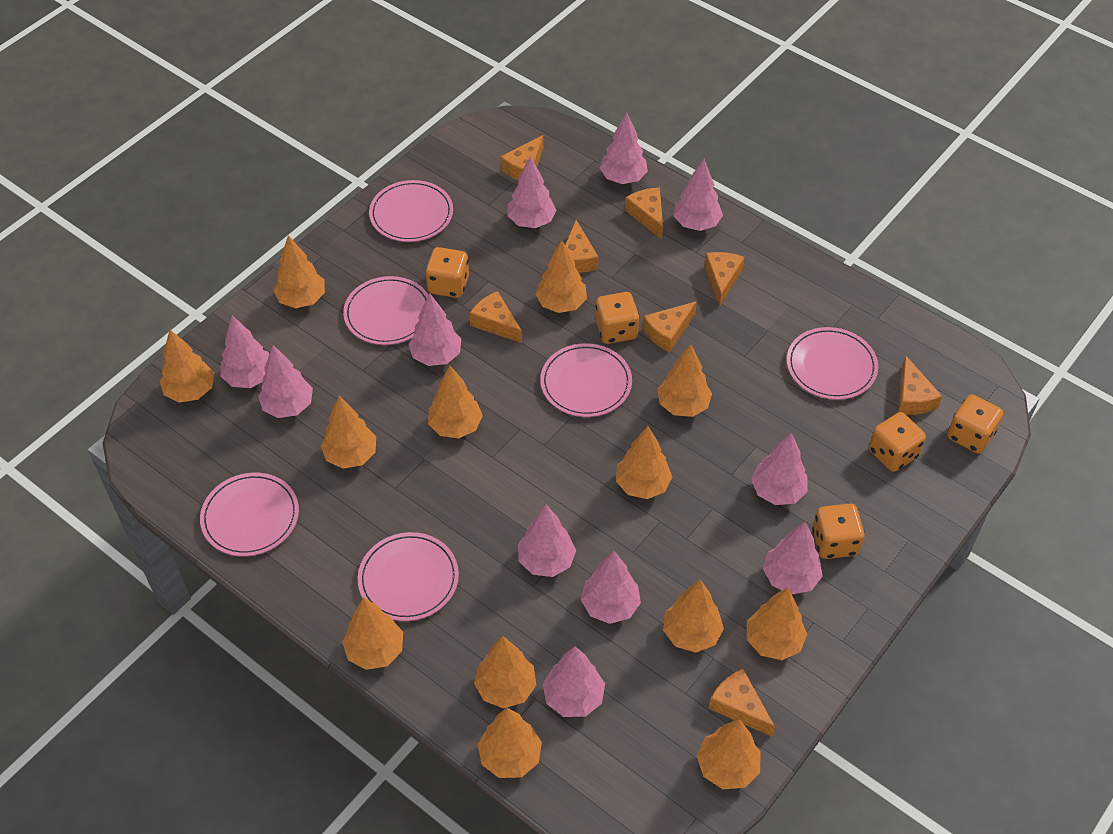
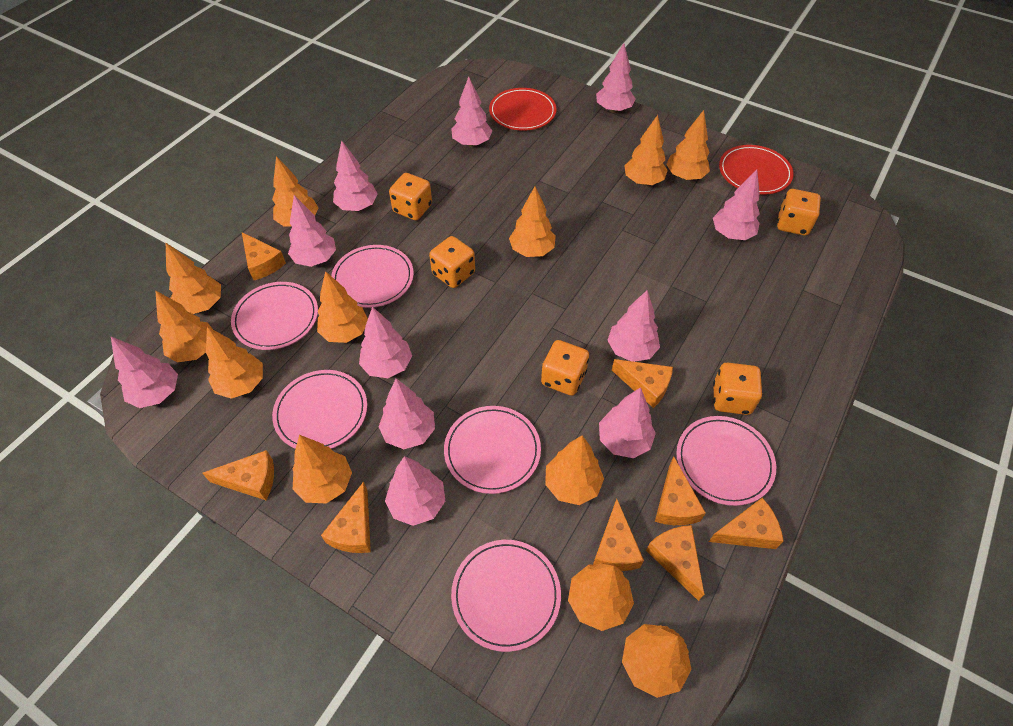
orange tree: 13 -> 12
red plate: 0 -> 2

